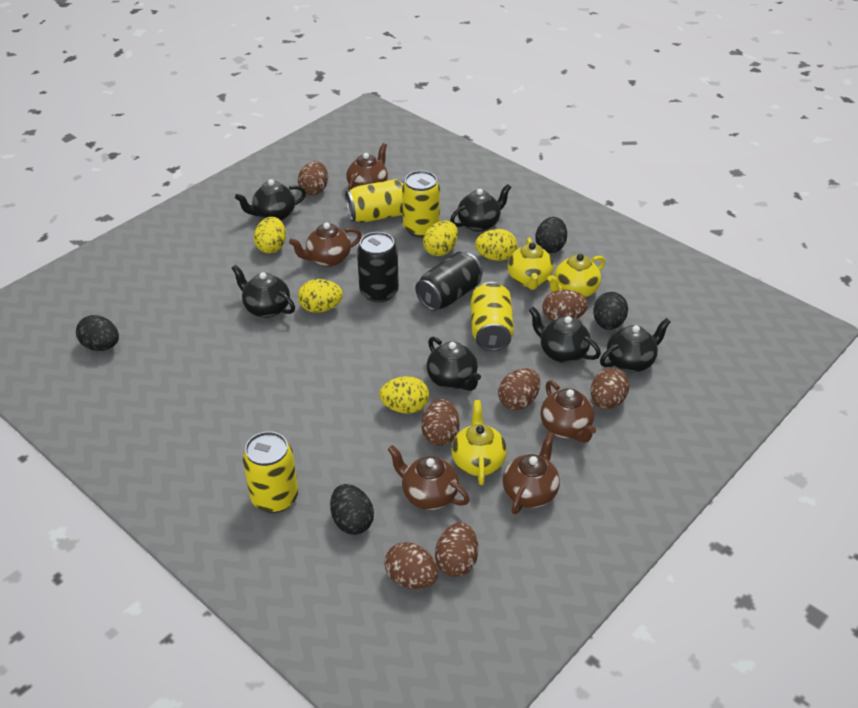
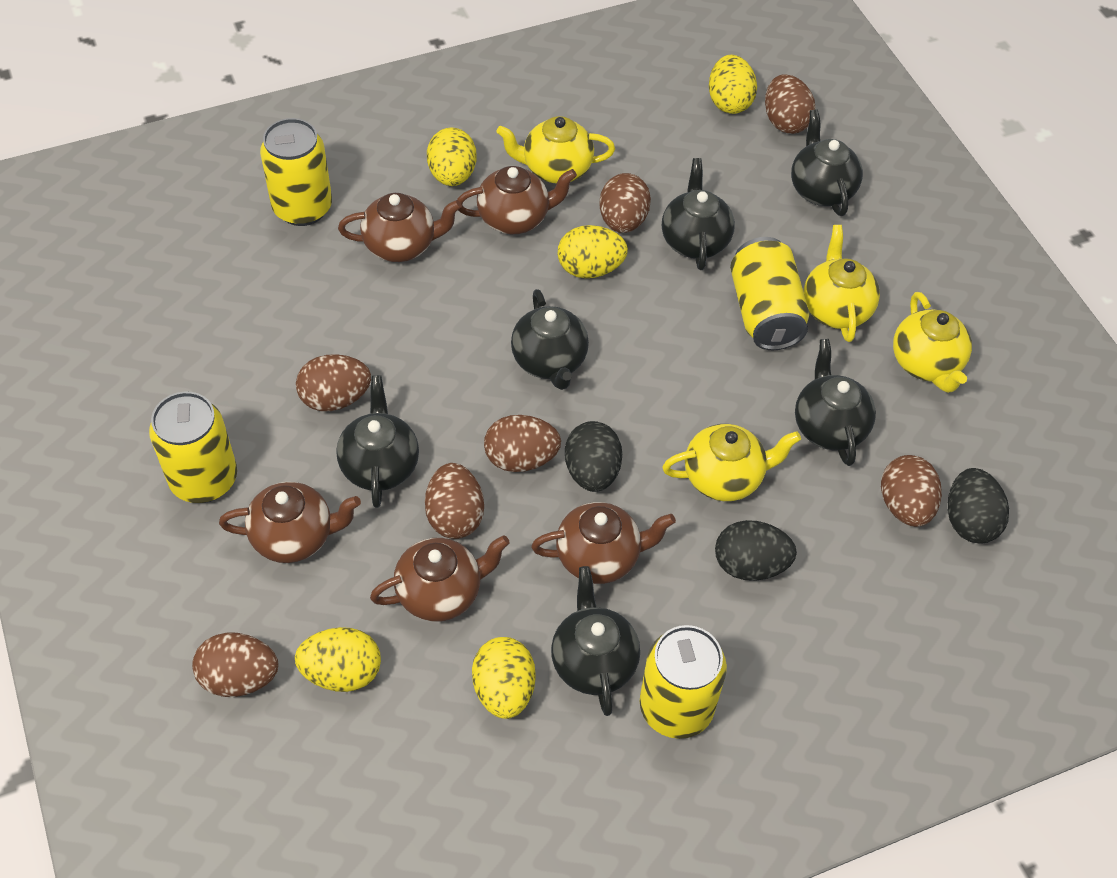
black can: 2 -> 0
black egg: 4 -> 3
yellow teapot: 3 -> 4

